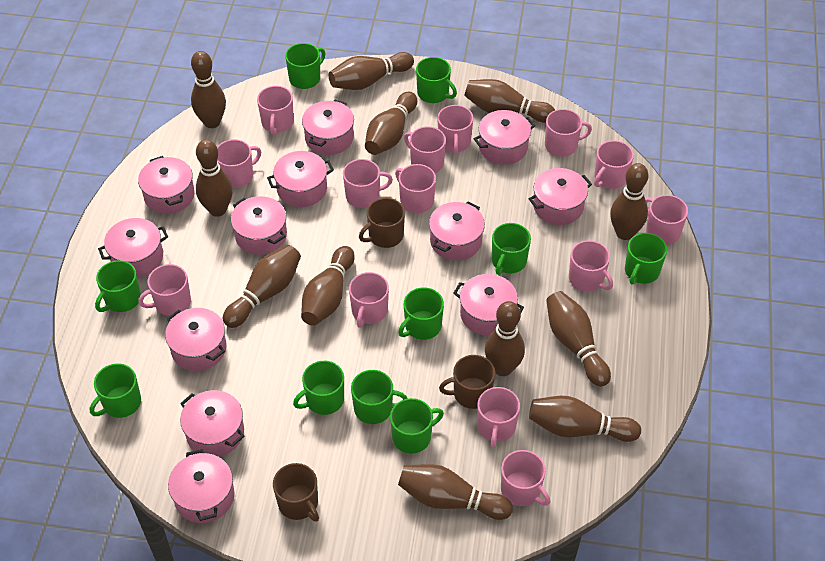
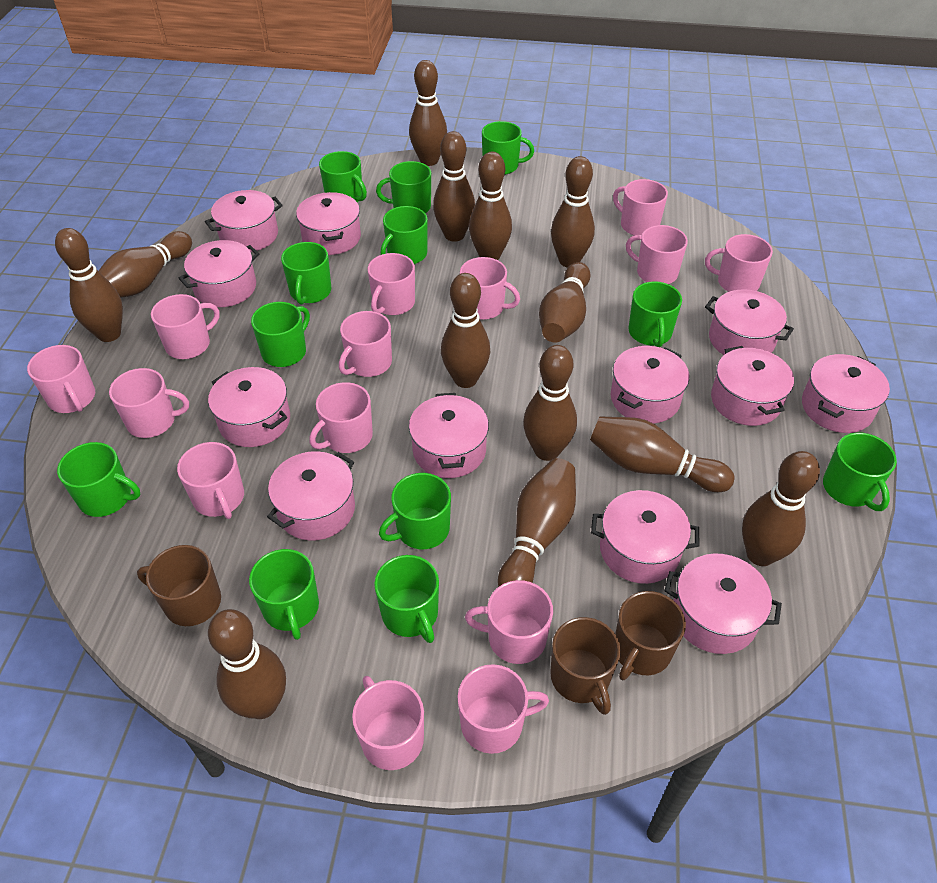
brown bowling pin: 12 -> 13
green mug: 10 -> 12

